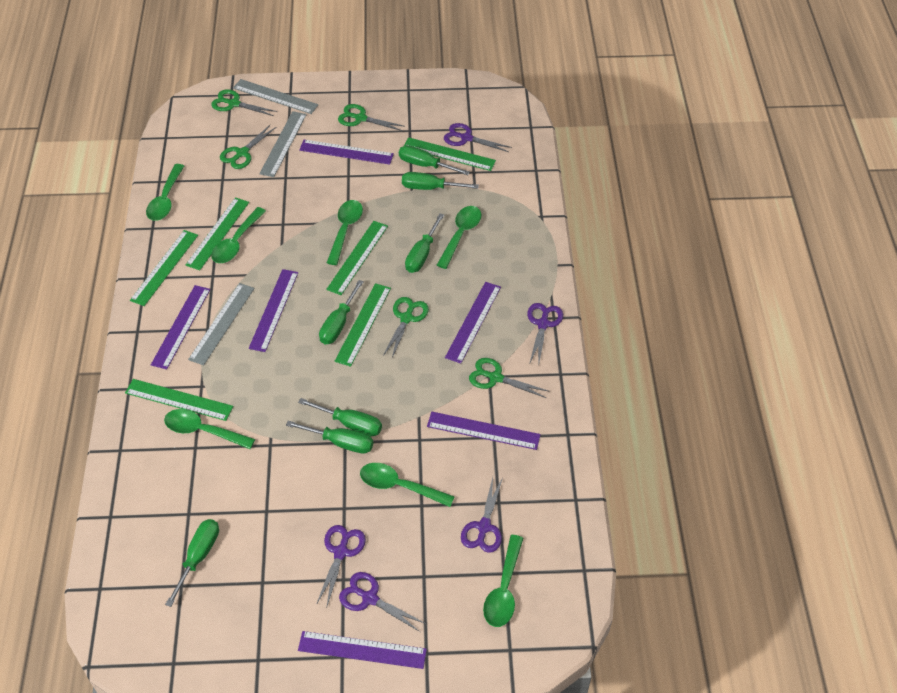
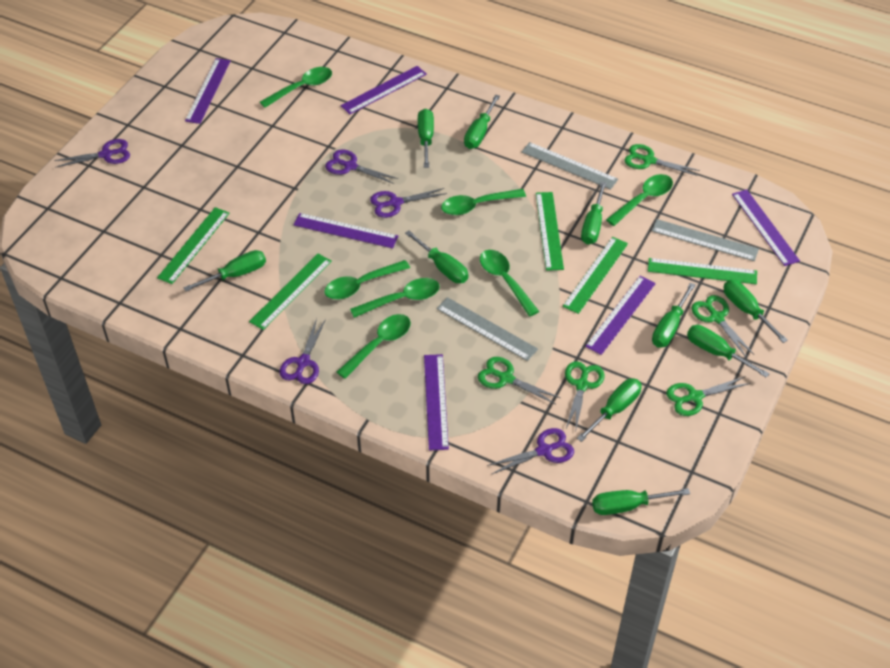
green ruler: 6 -> 5
green screwdriver: 7 -> 10

